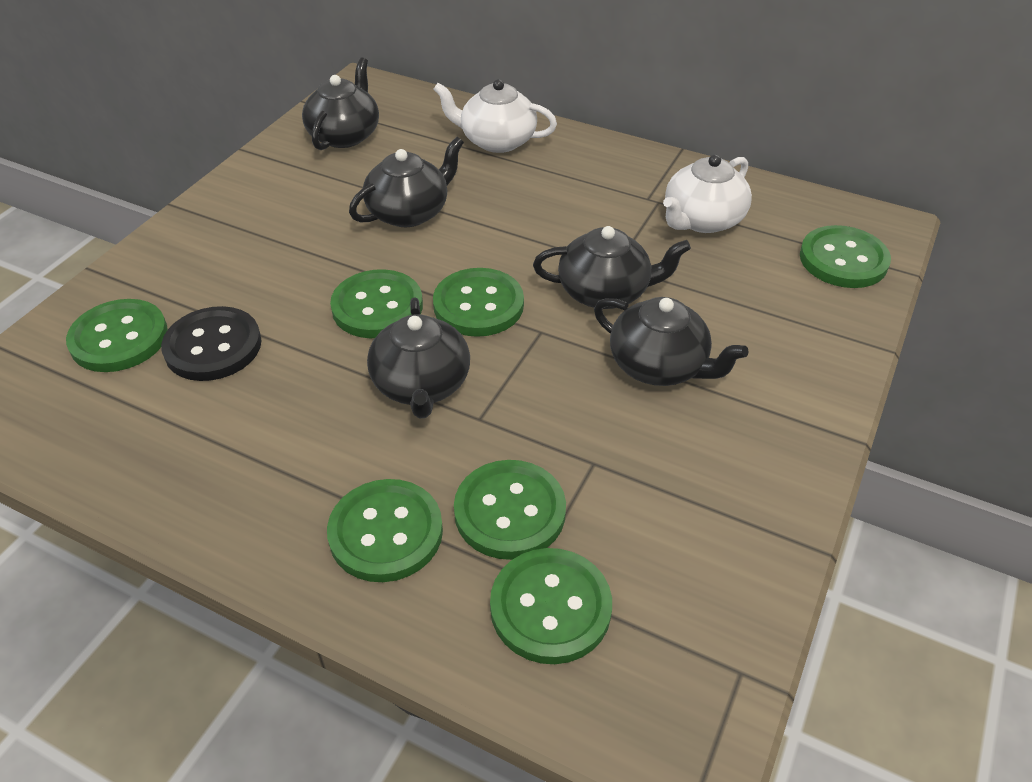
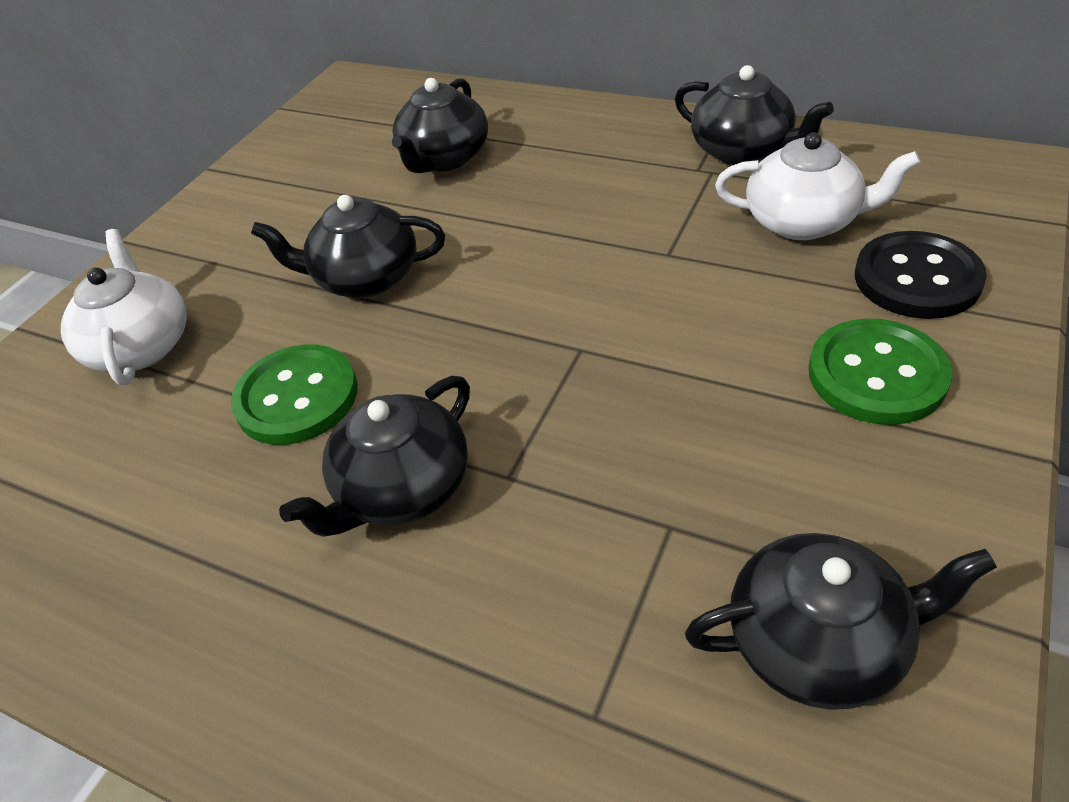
green button: 7 -> 2

